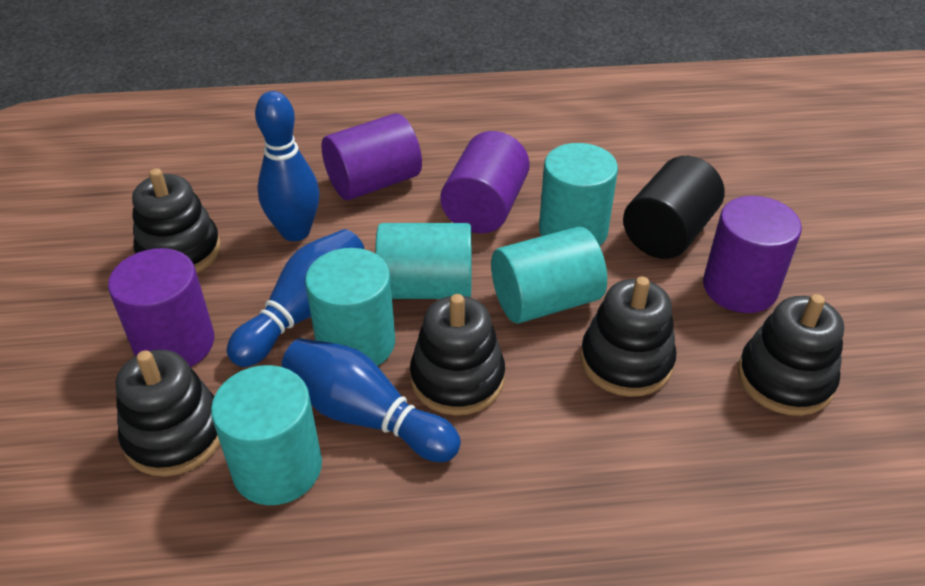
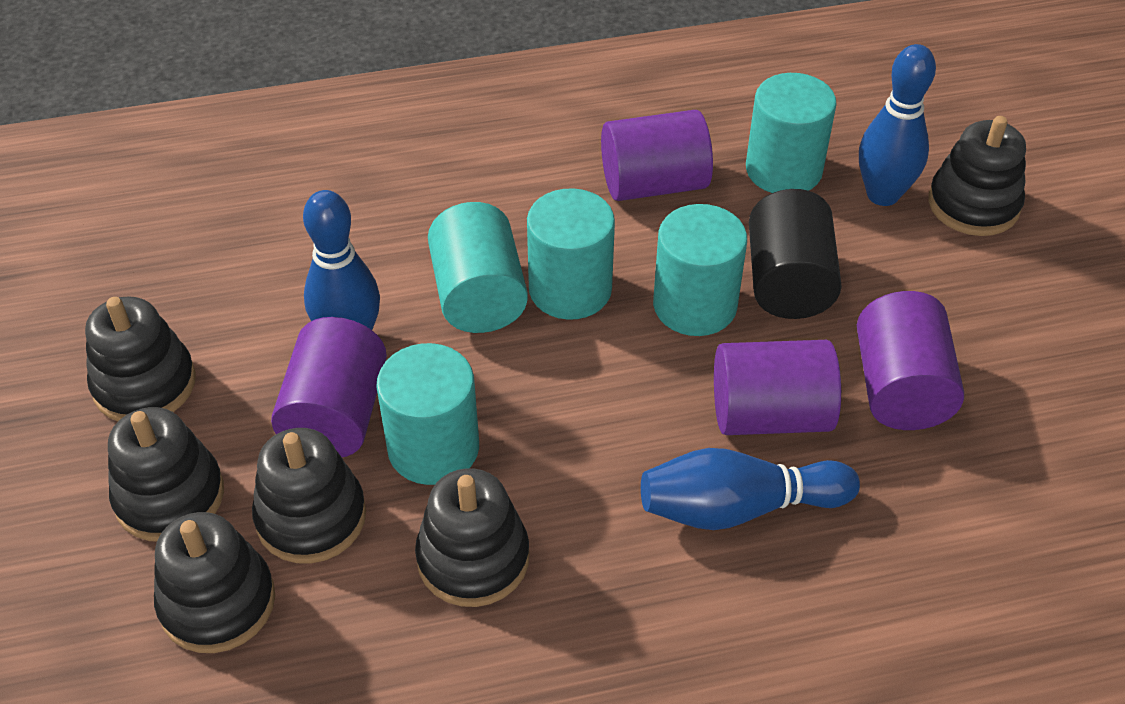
black stacking toy: 5 -> 6

